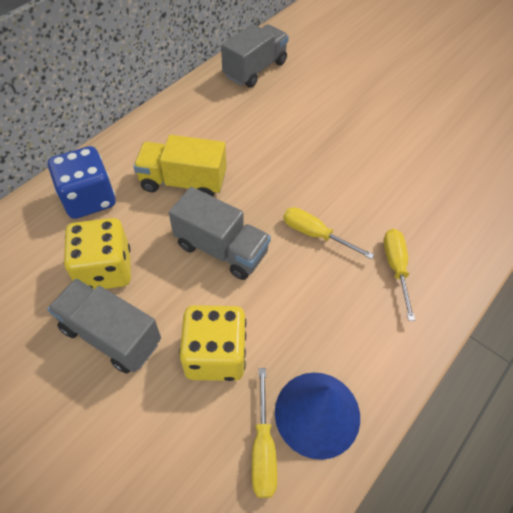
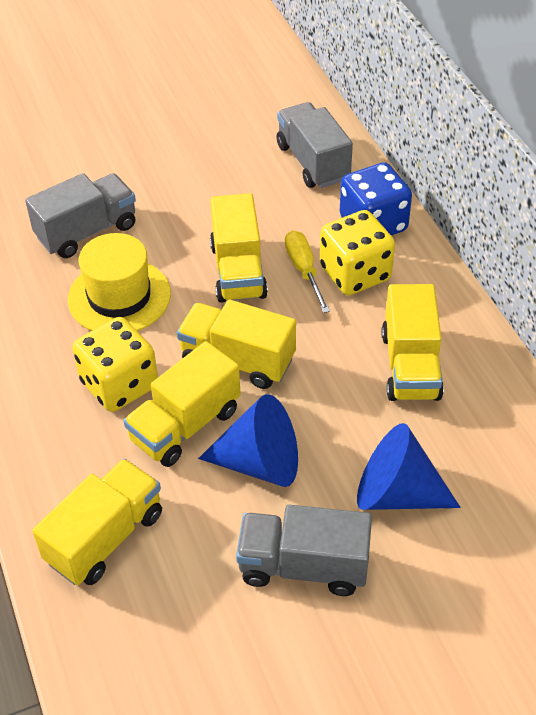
blue cone: 1 -> 2
yellow hat: 0 -> 1
yellow screwdriver: 3 -> 1
yellow truck: 1 -> 5

